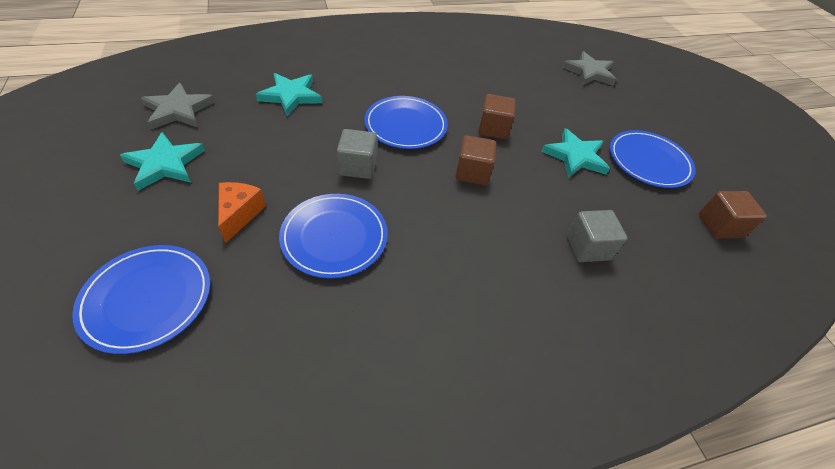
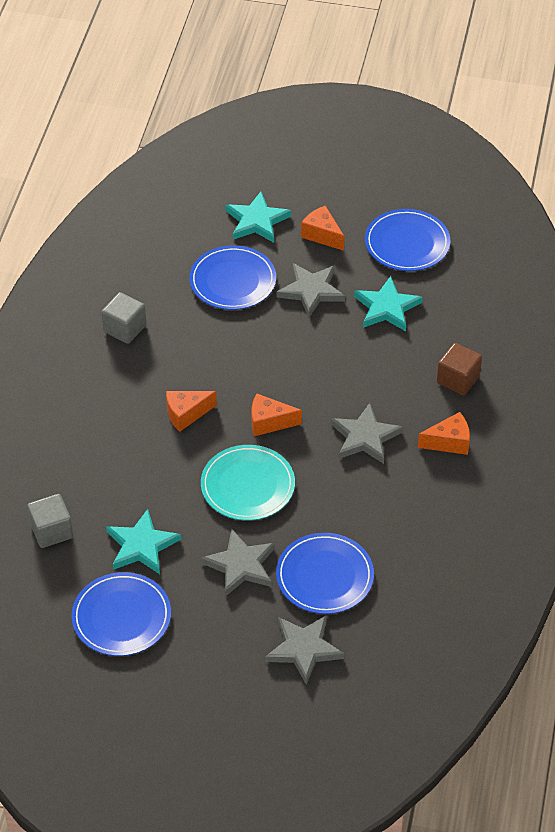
brown cube: 3 -> 1
grey star: 2 -> 4
orange cheese: 1 -> 4
turquoise plate: 0 -> 1

